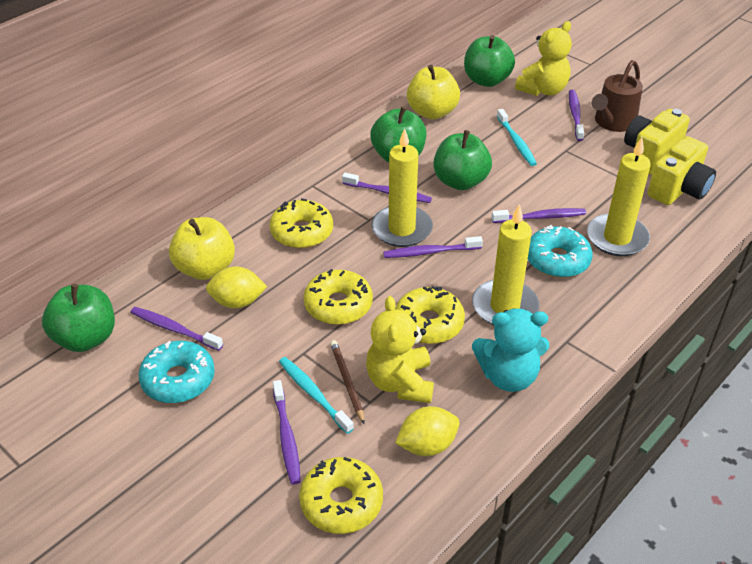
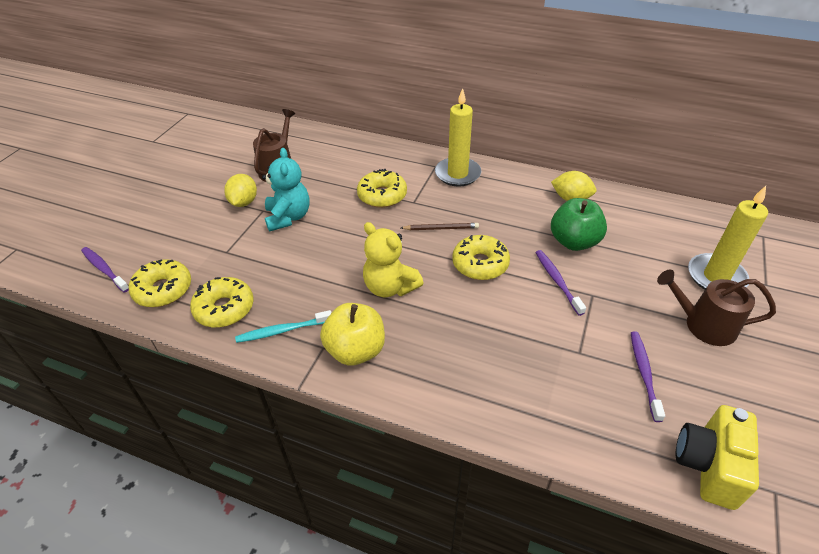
brown watering can: 1 -> 2
green apple: 4 -> 1
purple toothbrush: 6 -> 3
turquoise donut: 2 -> 0
turquoise toothbrush: 2 -> 1
yellow apple: 2 -> 1
yellow camera: 2 -> 1
yellow candle: 3 -> 2
yellow teddy bear: 2 -> 1

